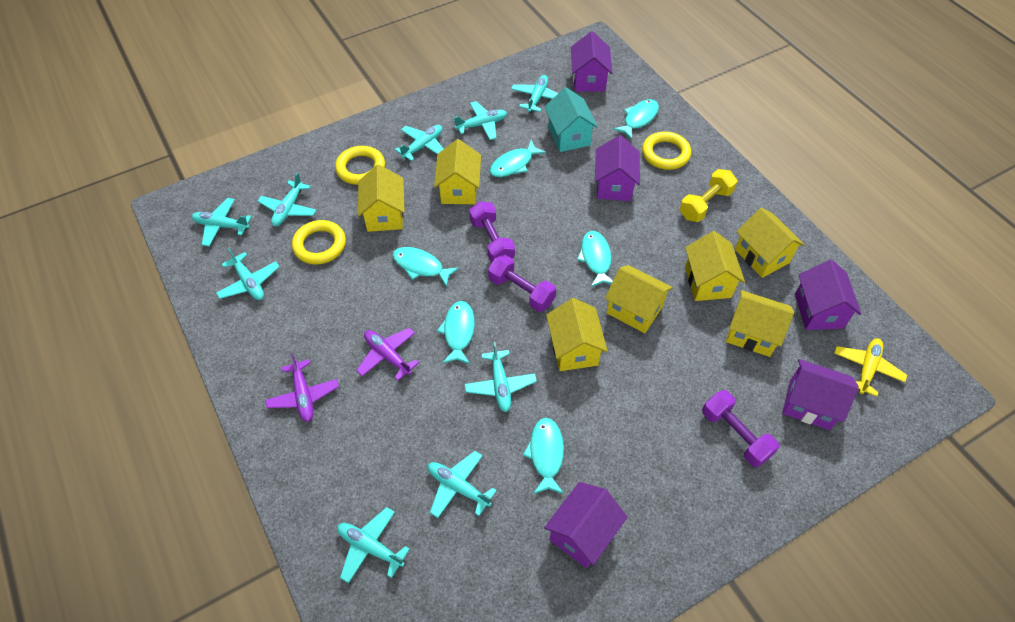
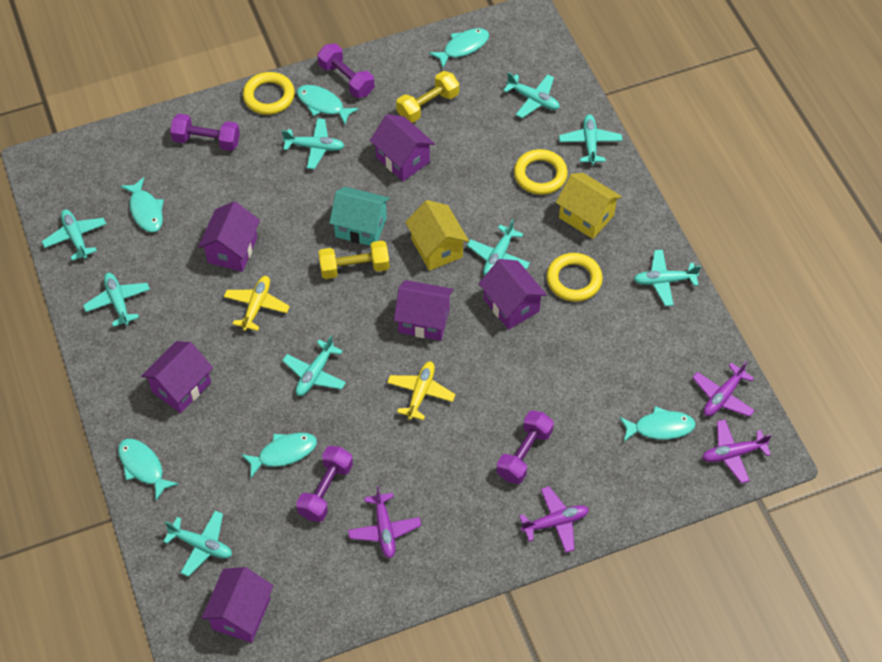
purple dumbbell: 3 -> 4
purple house: 5 -> 6
purple plane: 2 -> 4
yellow dumbbell: 1 -> 2
yellow house: 7 -> 2
yellow plane: 1 -> 2

